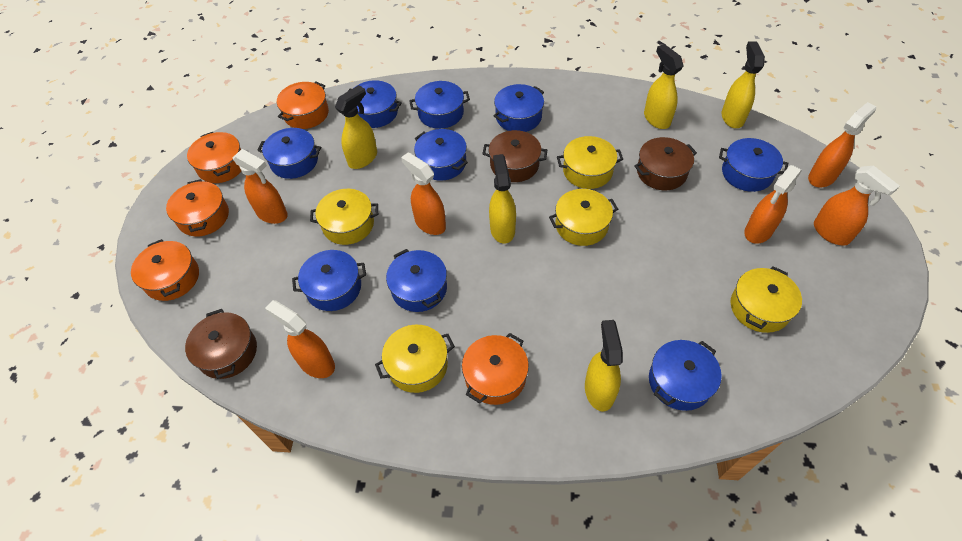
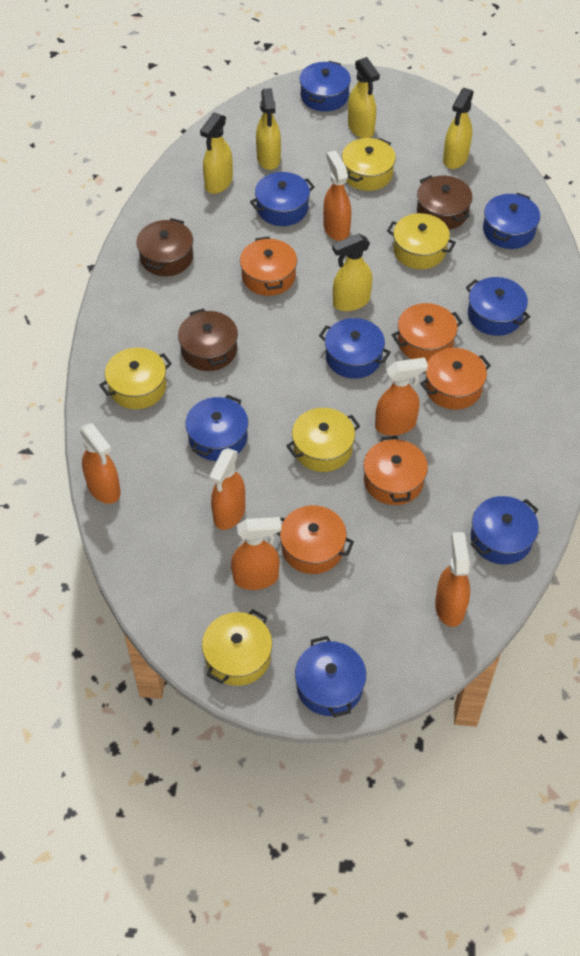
blue pot: 9 -> 8

